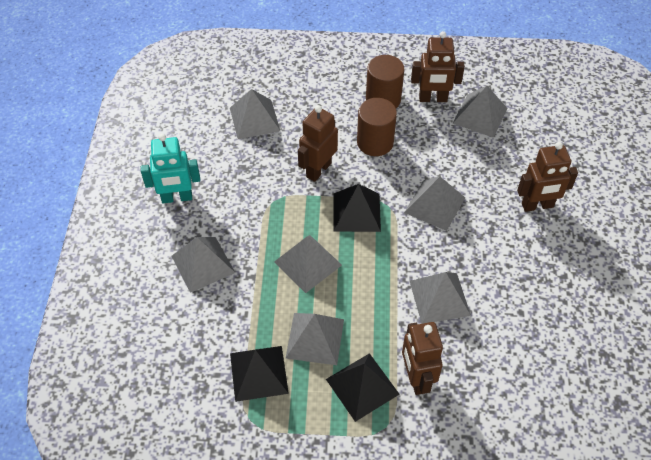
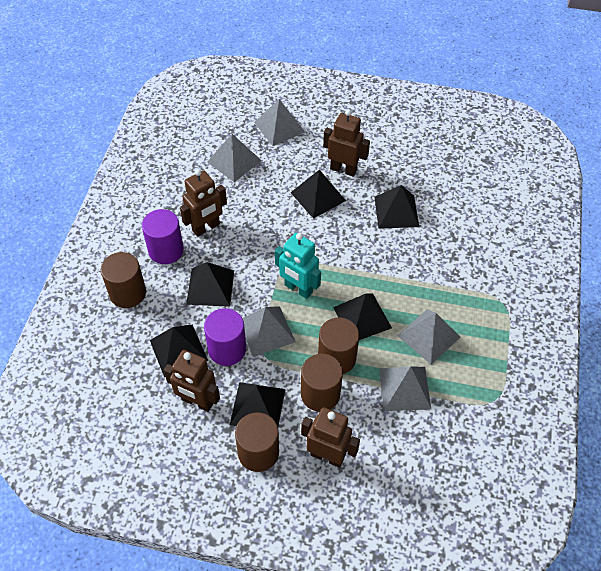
black pyramid: 3 -> 6
brown cylinder: 2 -> 4
grey pyramid: 7 -> 5
purple cylinder: 0 -> 2

